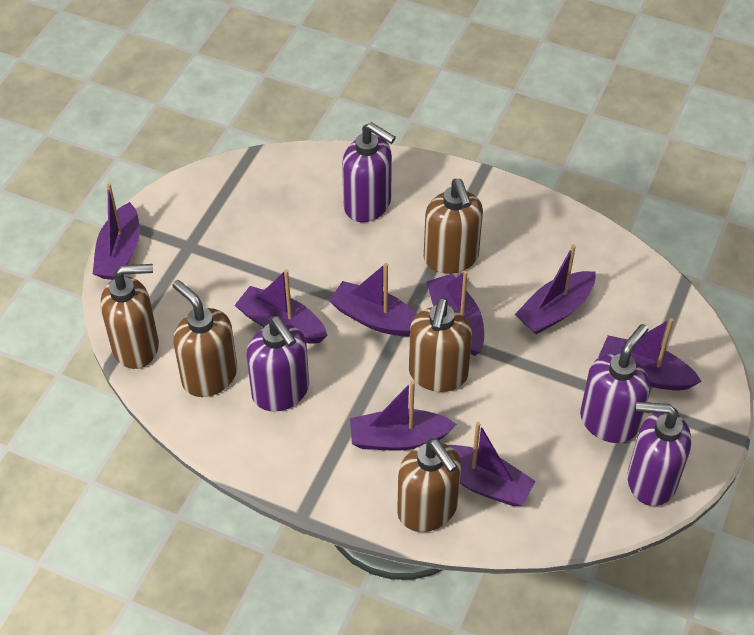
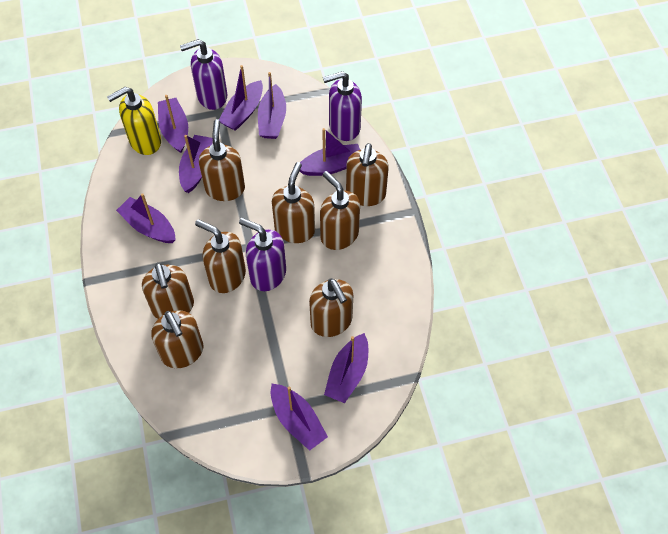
brown soap dispenser: 5 -> 8
purple soap dispenser: 4 -> 3
yellow soap dispenser: 0 -> 1

